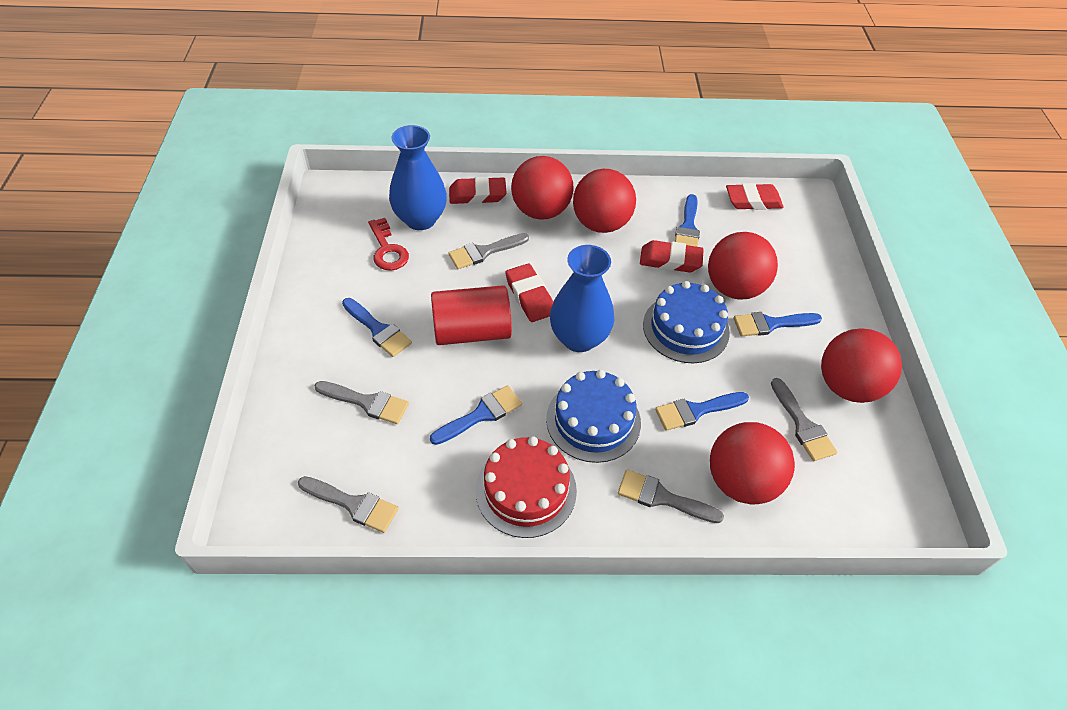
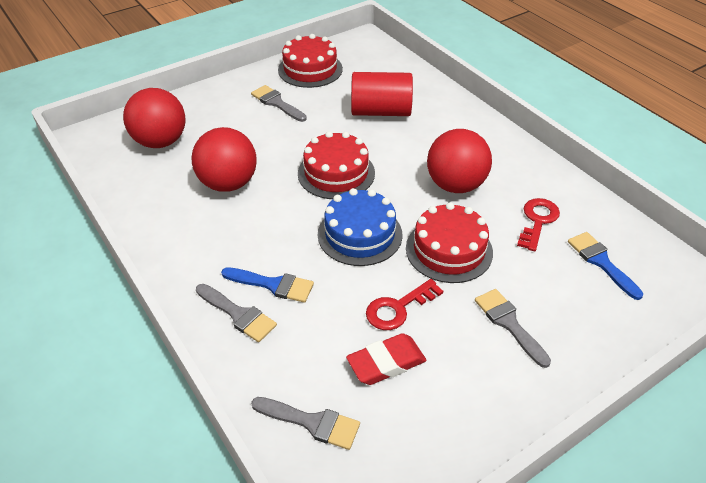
blue brush: 5 -> 2
blue cake: 2 -> 1
blue vase: 2 -> 0
grey brush: 5 -> 4
red ball: 5 -> 3
red cake: 1 -> 3
red eraser: 4 -> 1
red key: 1 -> 2

